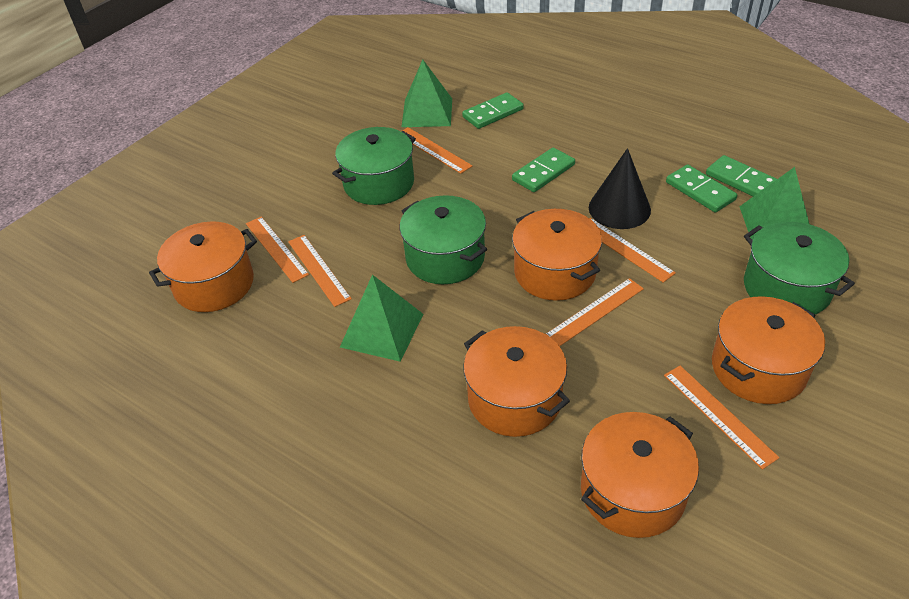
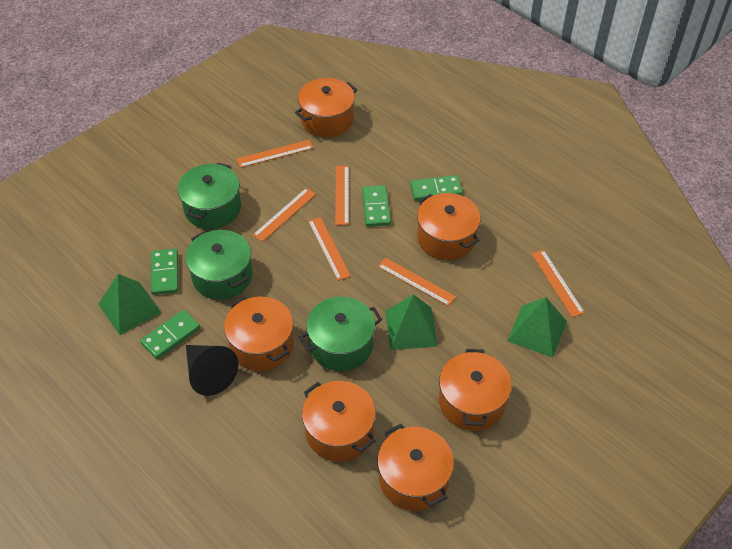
orange pot: 5 -> 6

